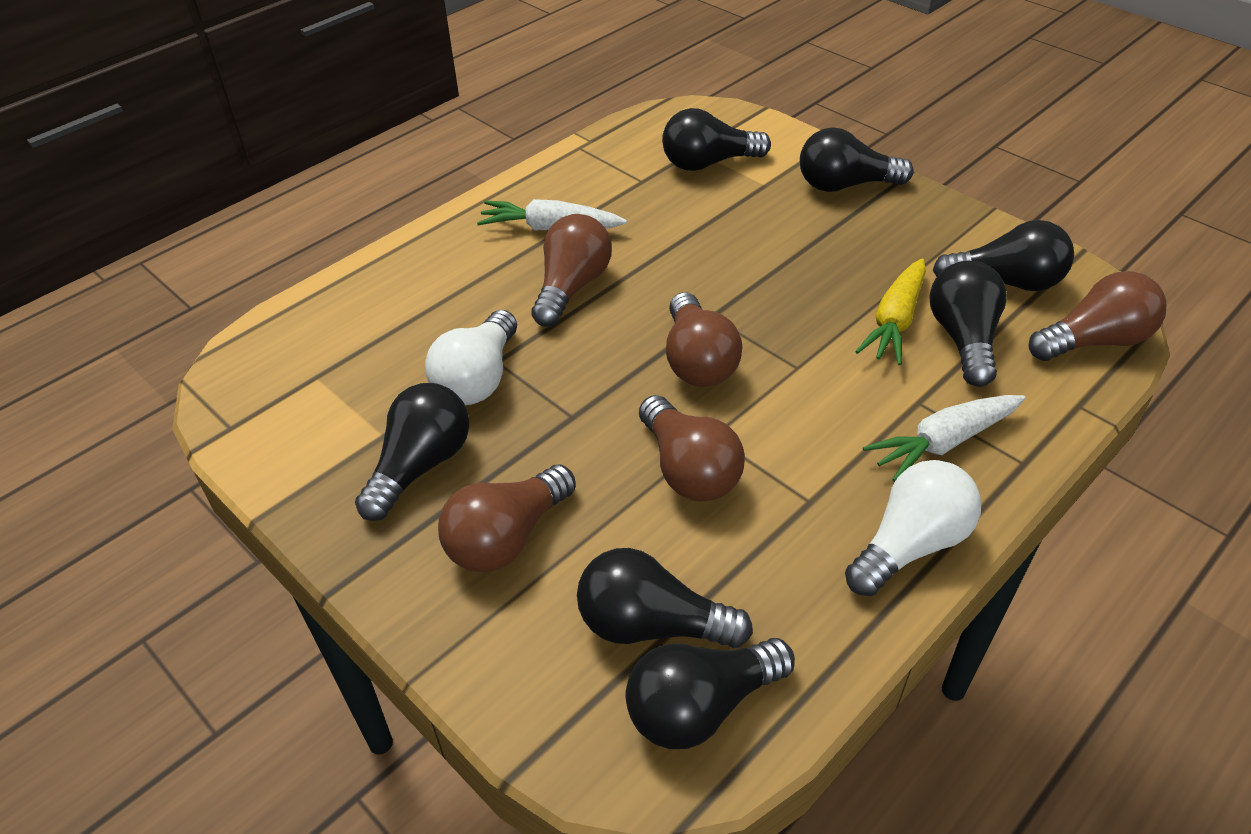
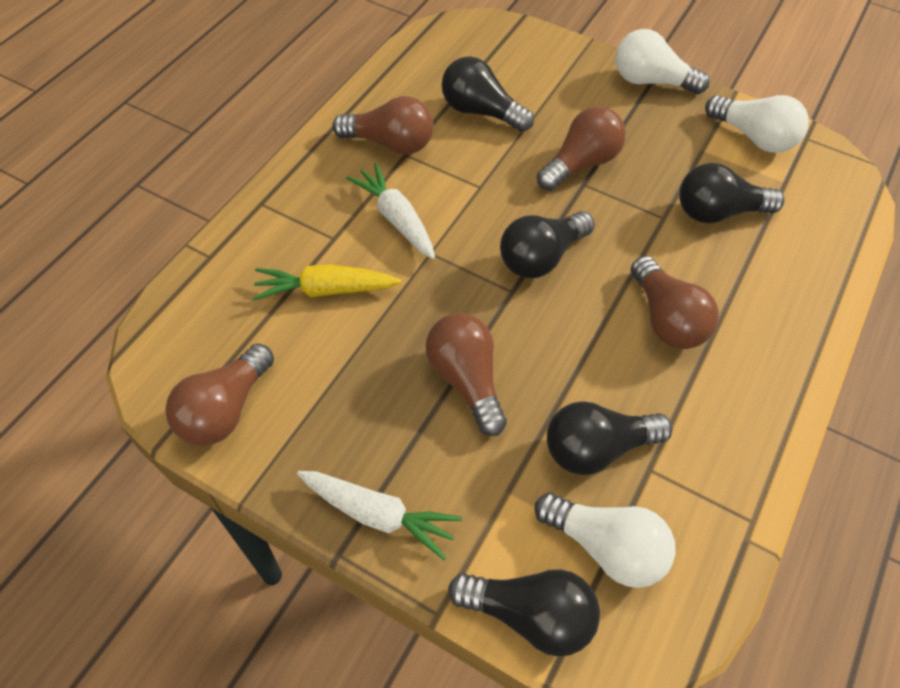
black light bulb: 7 -> 5
white light bulb: 2 -> 3

